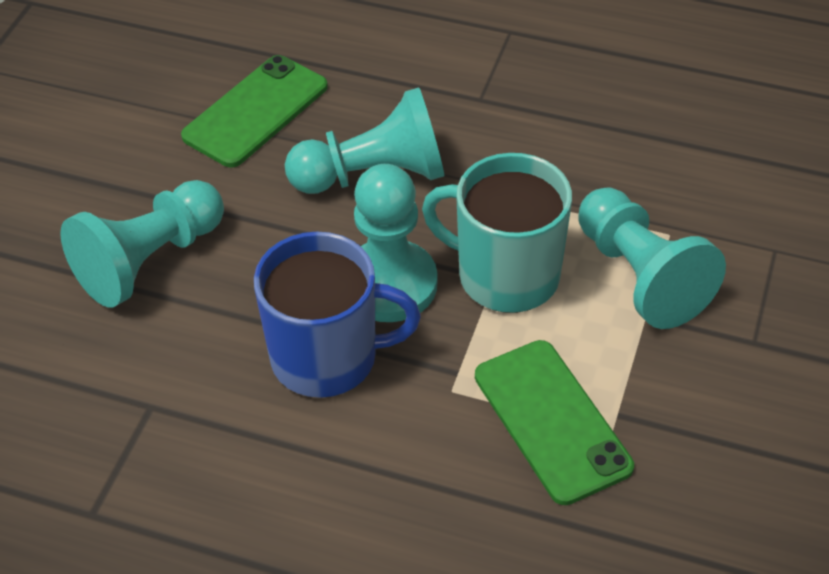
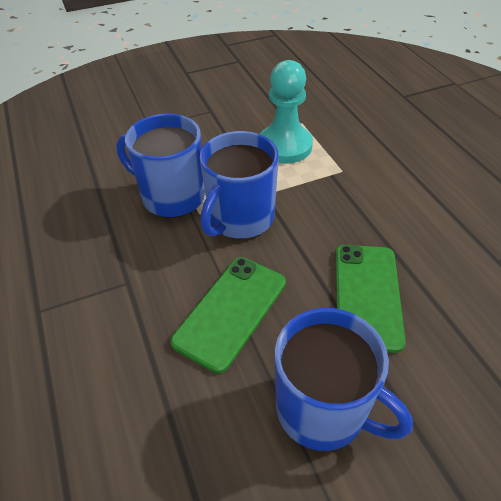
blue mug: 1 -> 3
turquoise mug: 1 -> 0
turquoise pawn: 4 -> 1

